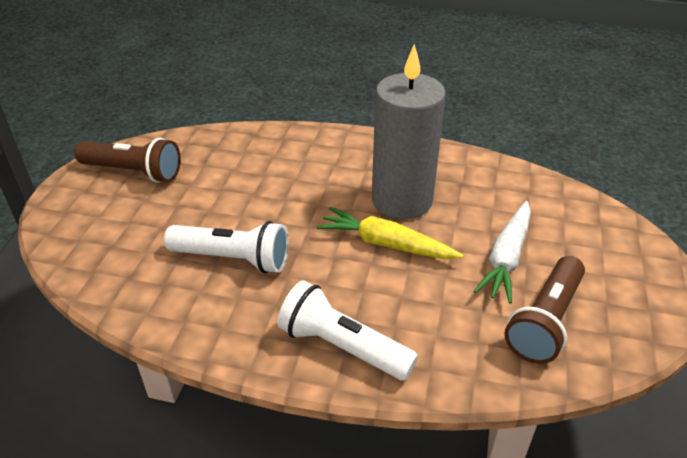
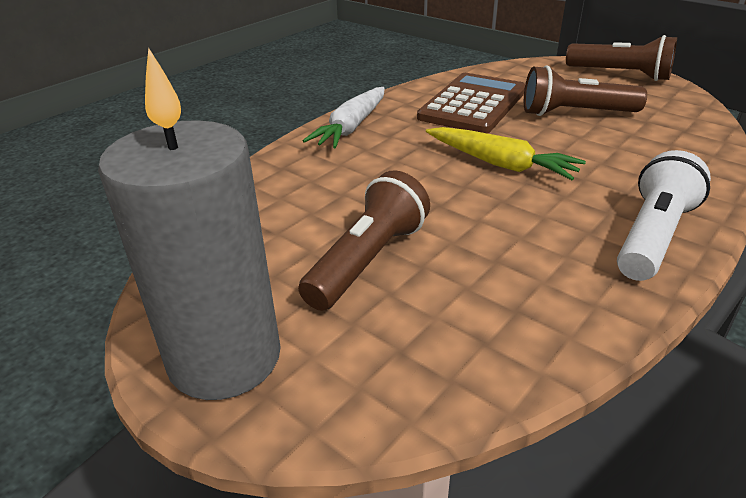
brown calculator: 0 -> 1
brown flashlight: 2 -> 3
white flashlight: 2 -> 1

